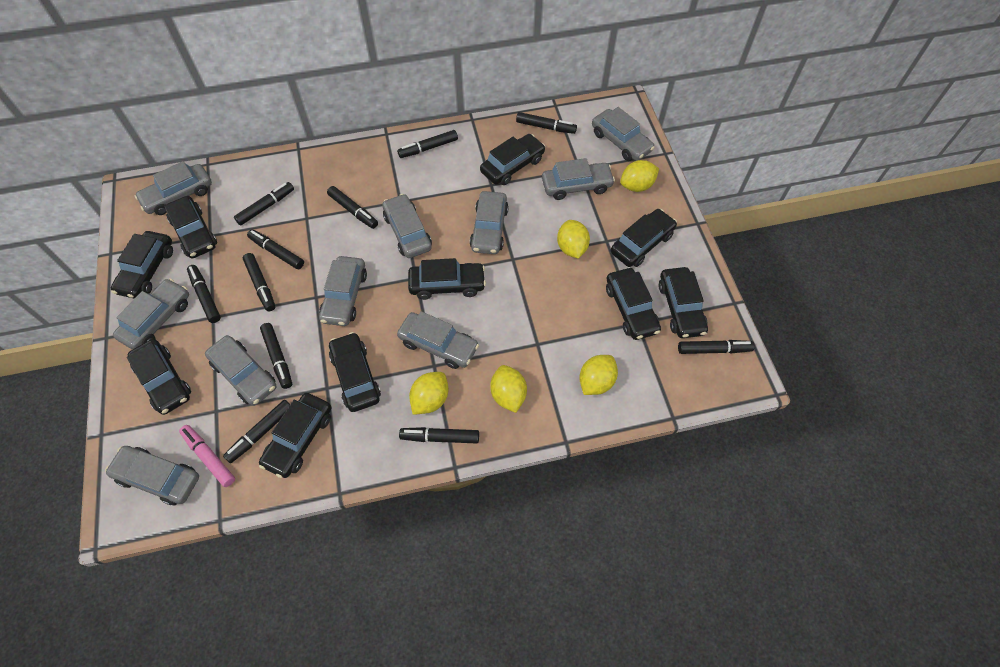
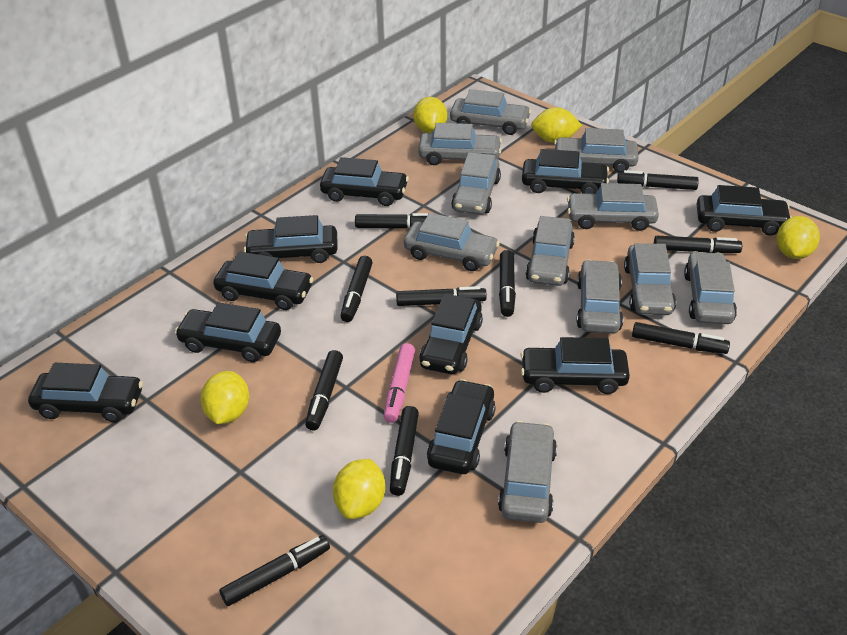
black marker: 11 -> 10
grey car: 10 -> 11

